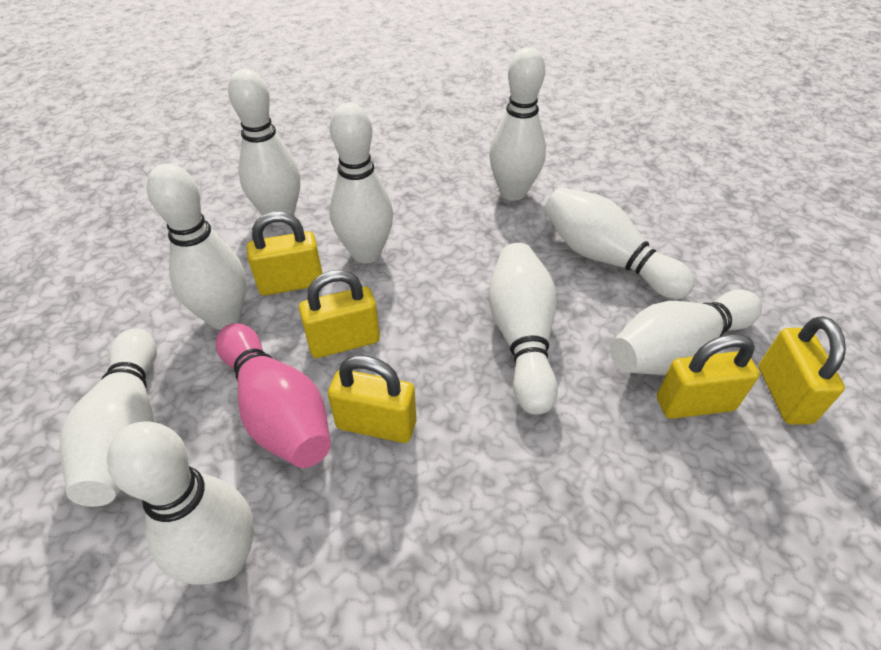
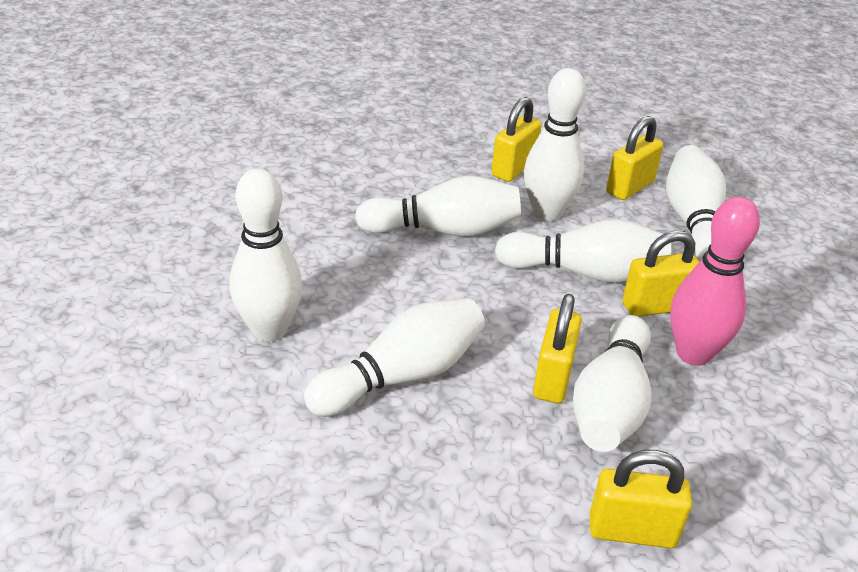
white bowling pin: 9 -> 7

